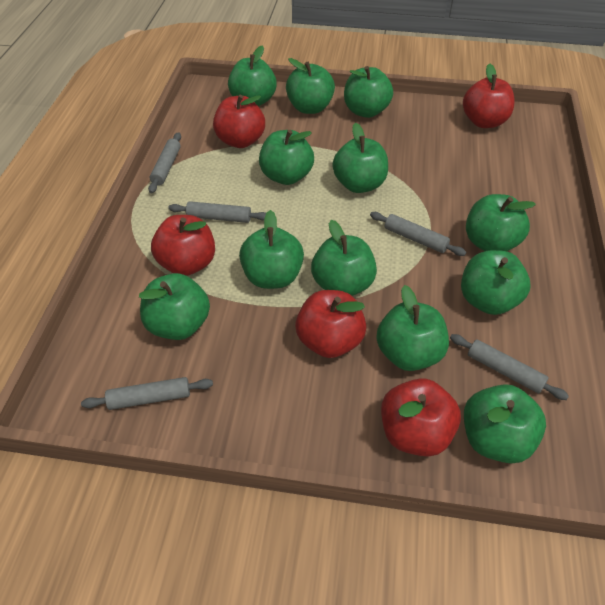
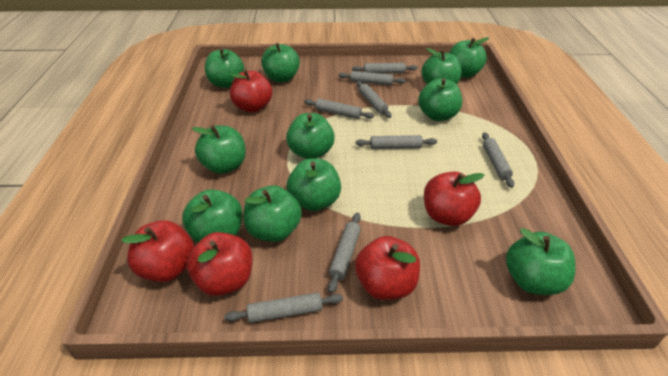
green apple: 12 -> 11
grey rolling pin: 5 -> 8

